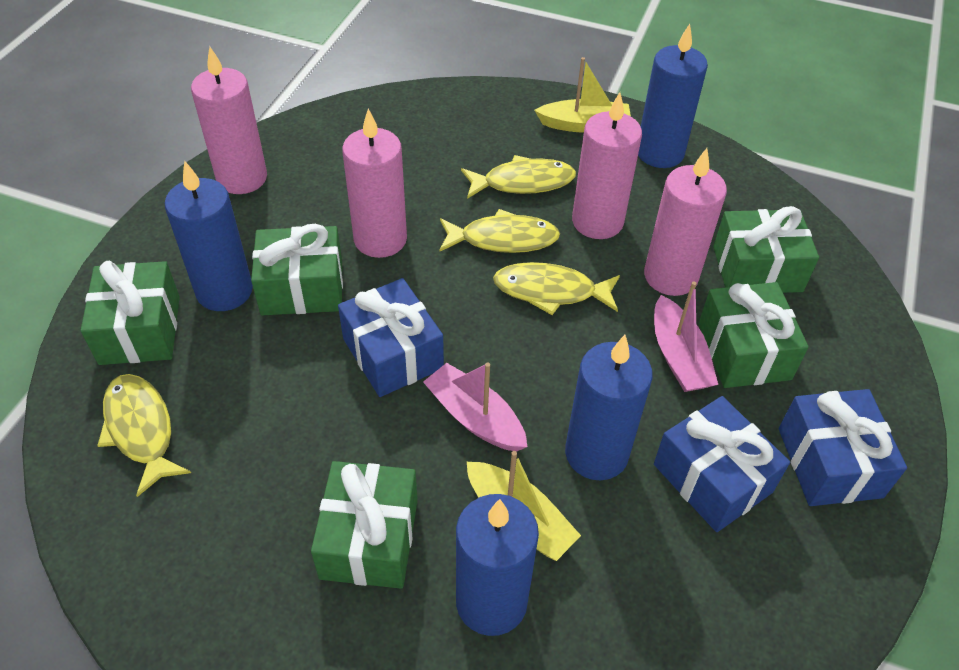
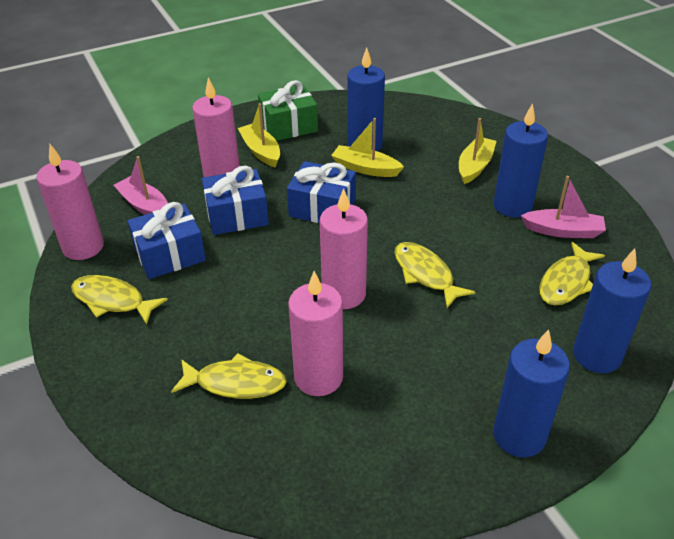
green gift: 5 -> 1
yellow boat: 2 -> 3

